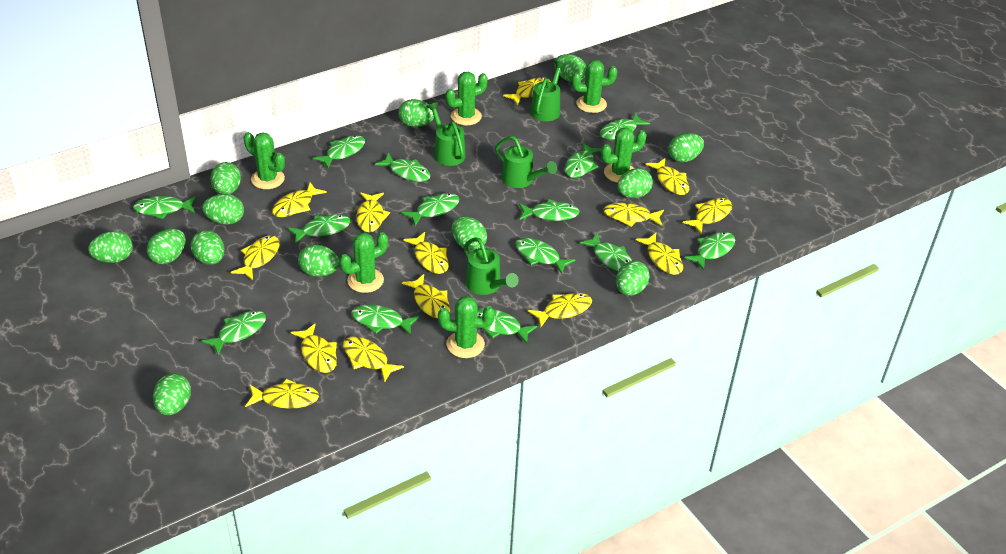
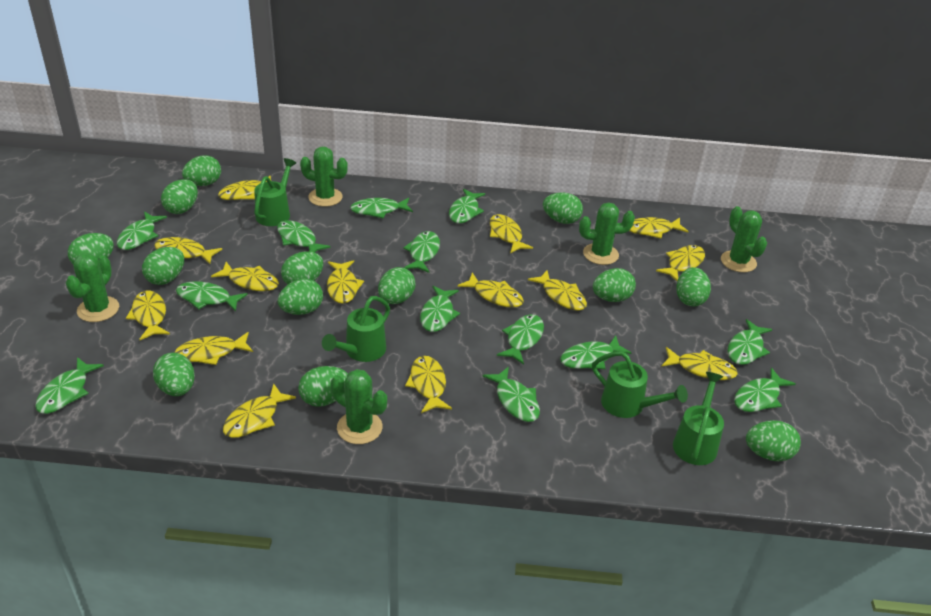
green cactus: 6 -> 5
green fish: 14 -> 13

